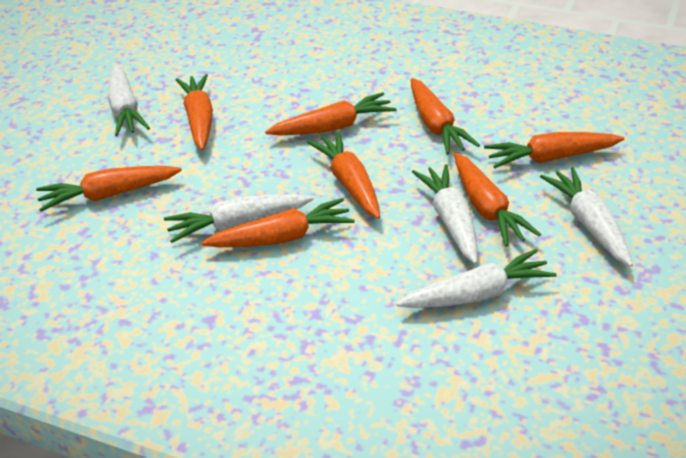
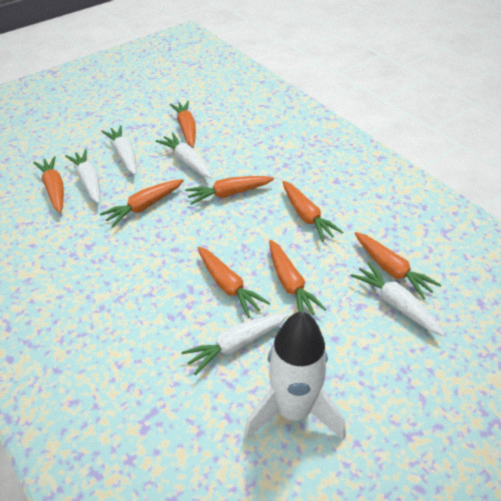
white rocket: 0 -> 1

